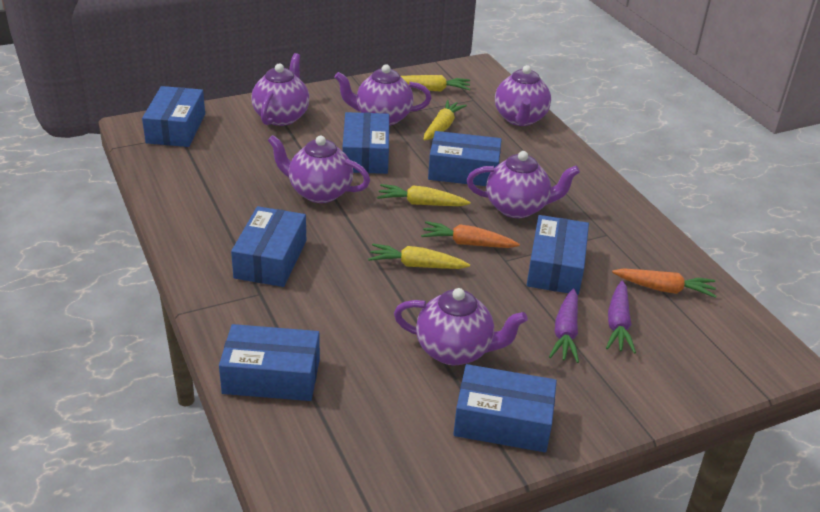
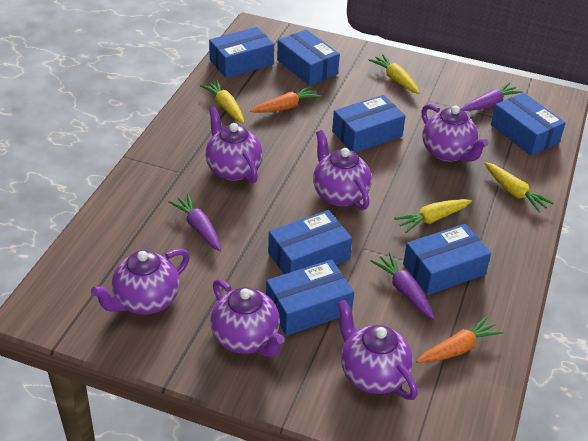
purple carrot: 2 -> 3

